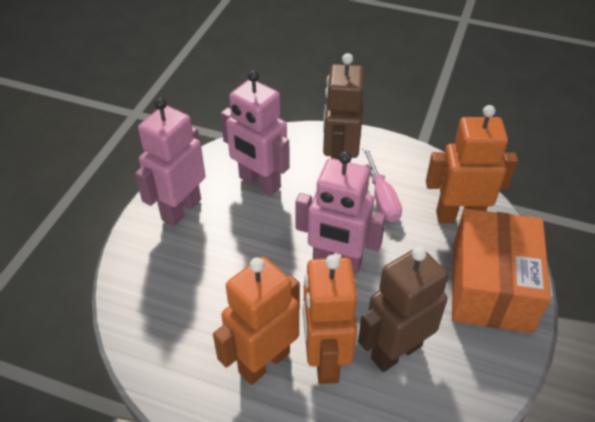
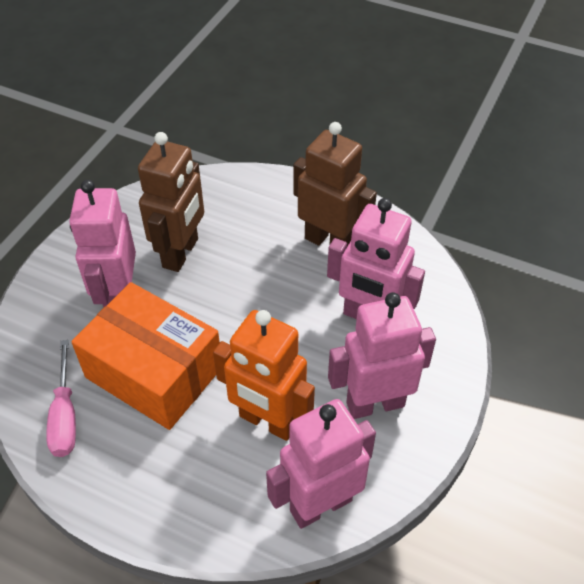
orange robot: 3 -> 1
pink robot: 3 -> 4

